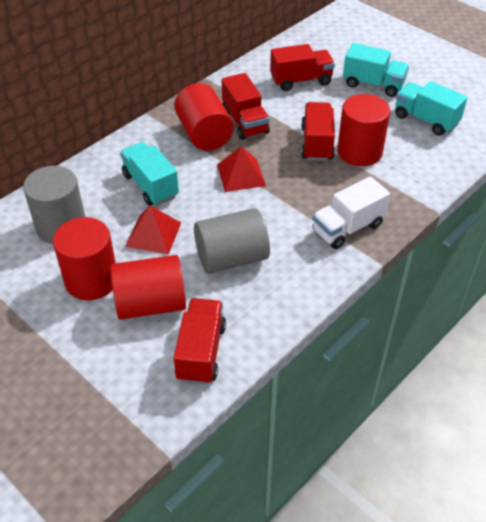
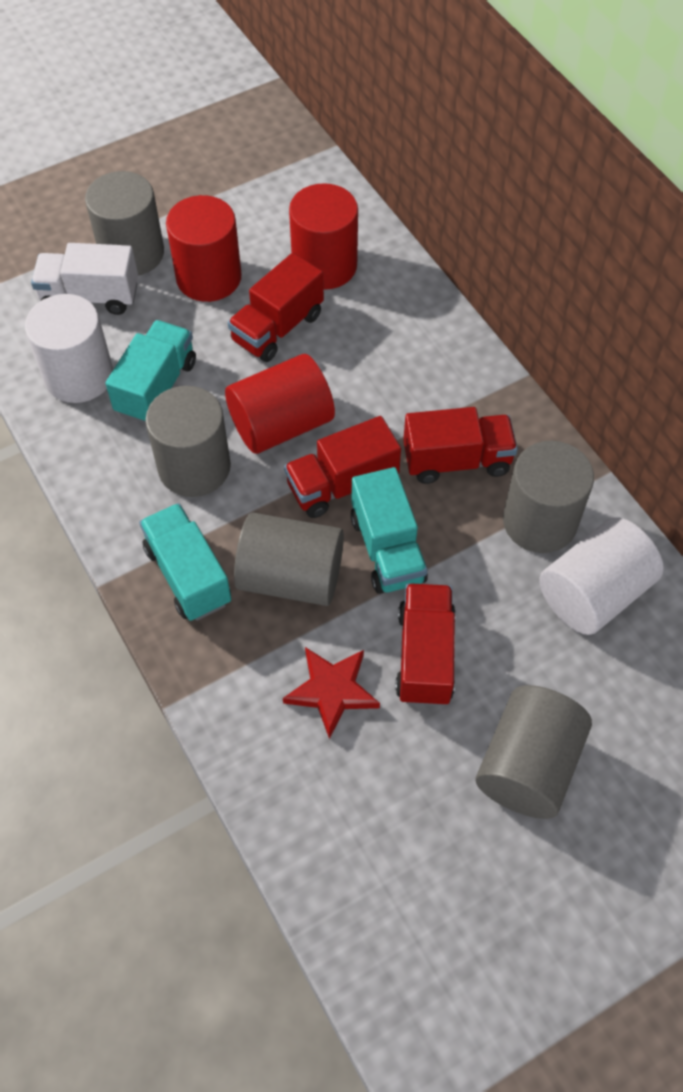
grey cylinder: 2 -> 5
red cylinder: 4 -> 3
red pyramid: 2 -> 0
red star: 0 -> 1
white cylinder: 0 -> 2

